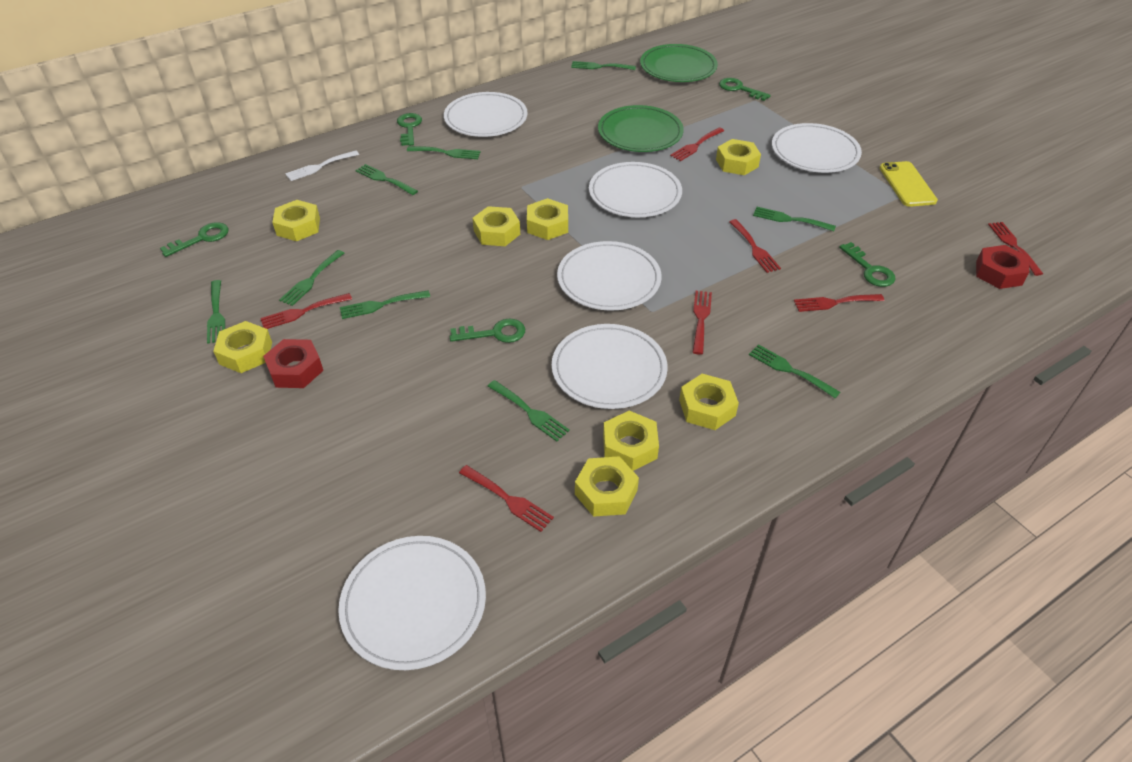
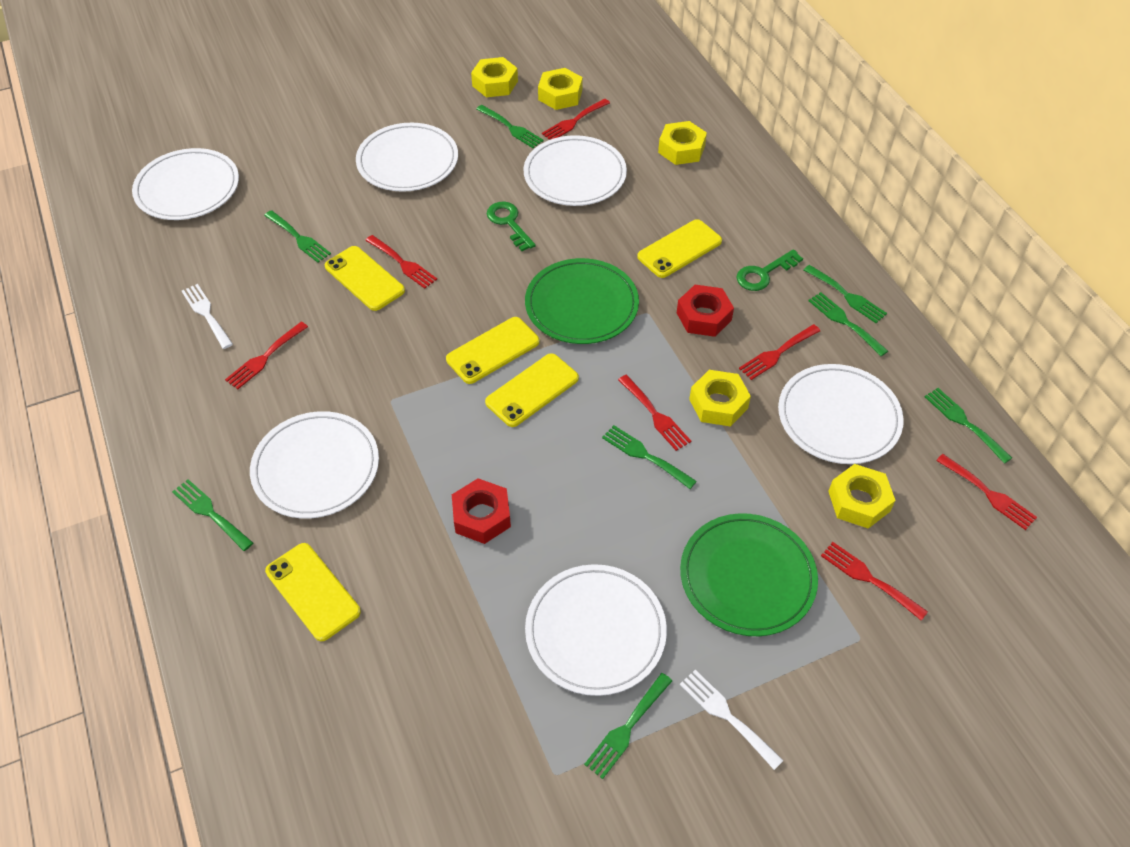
green fork: 9 -> 8
green key: 5 -> 2
white fork: 1 -> 2
yellow nut: 8 -> 5
yellow phone: 1 -> 5

